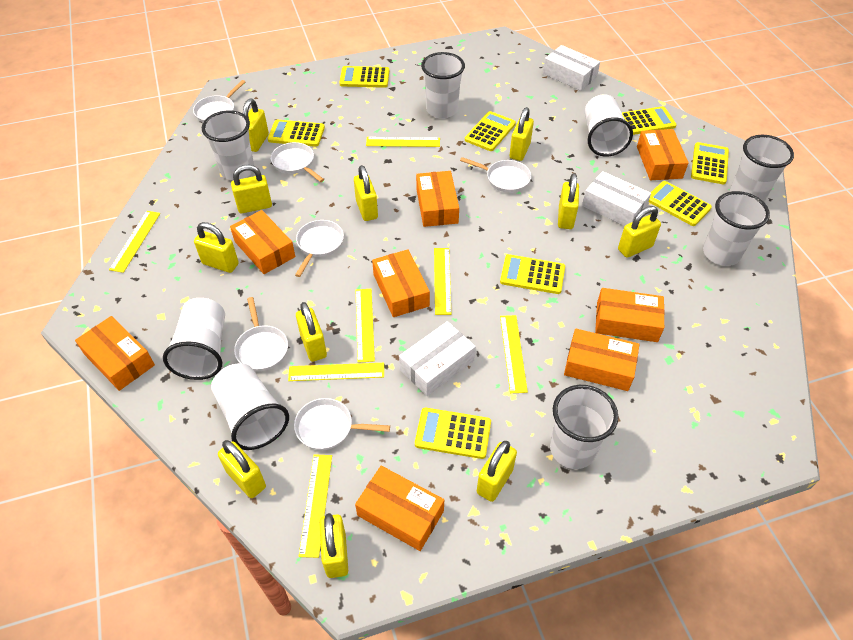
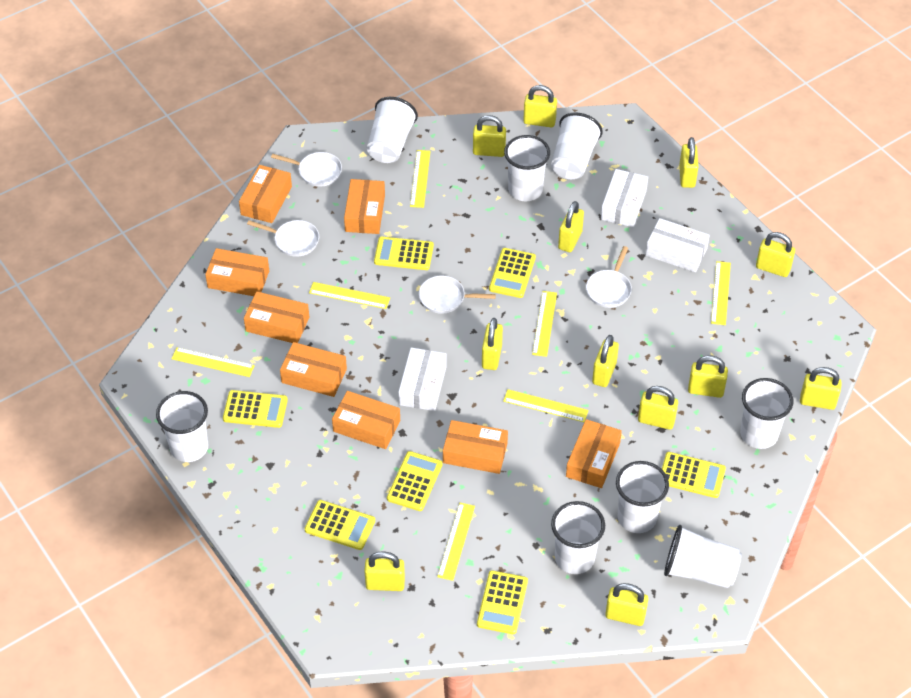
white pan: 6 -> 4
yellow calculator: 8 -> 7
yellow padlock: 11 -> 12

